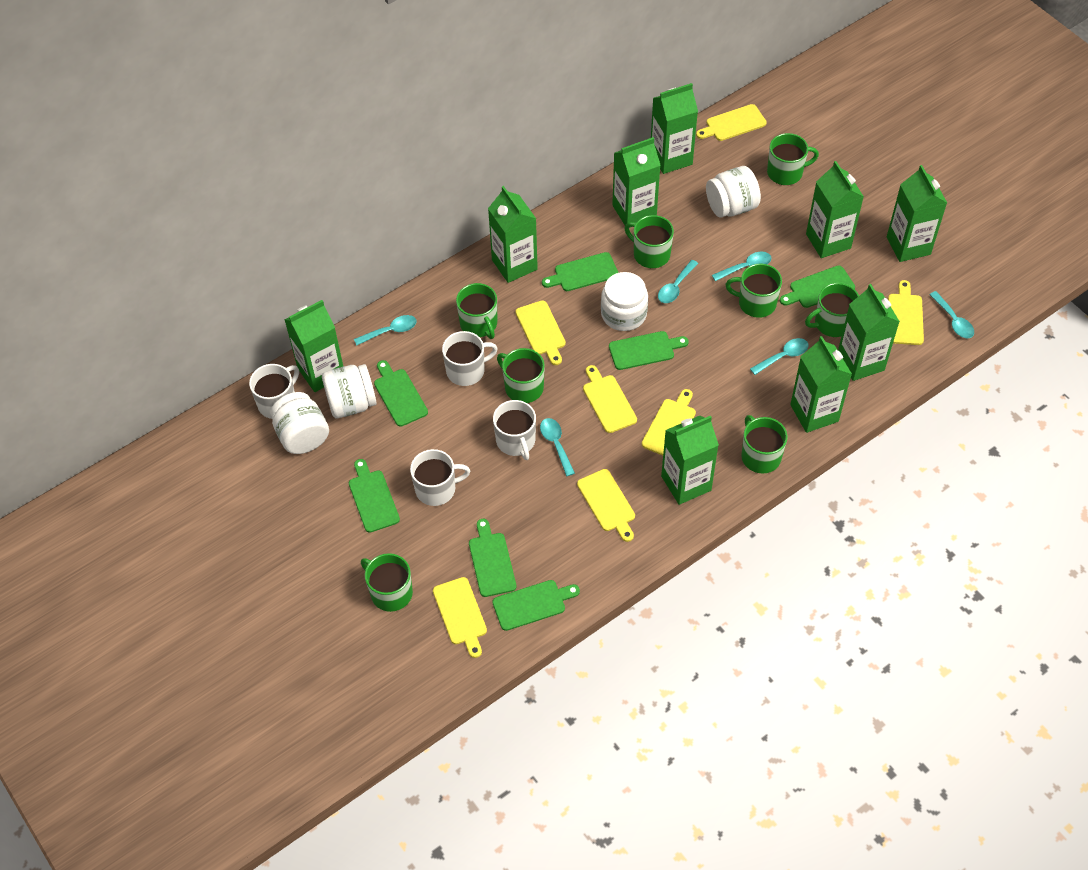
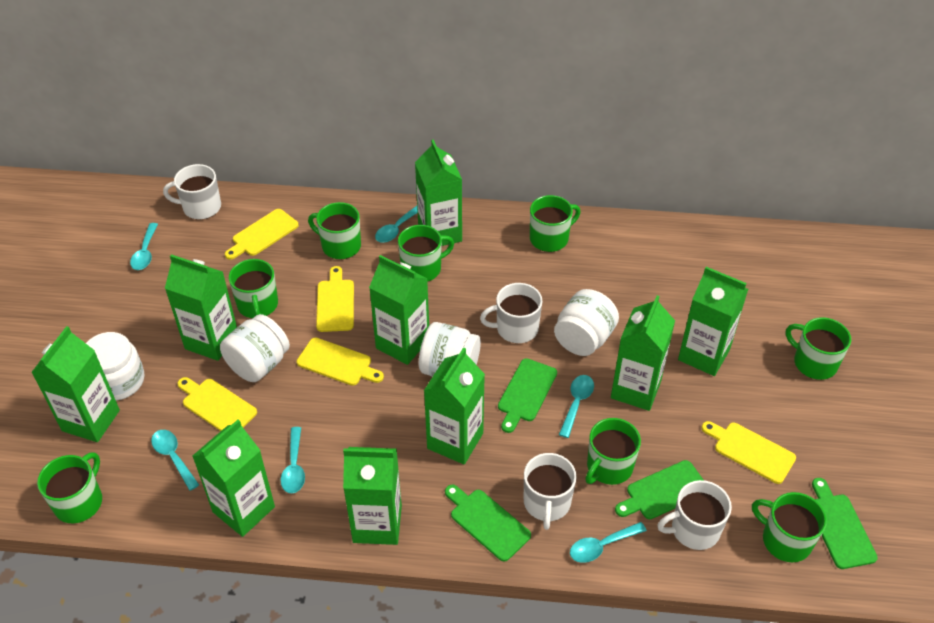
green cutting board: 7 -> 4
yellow cutting board: 7 -> 5

